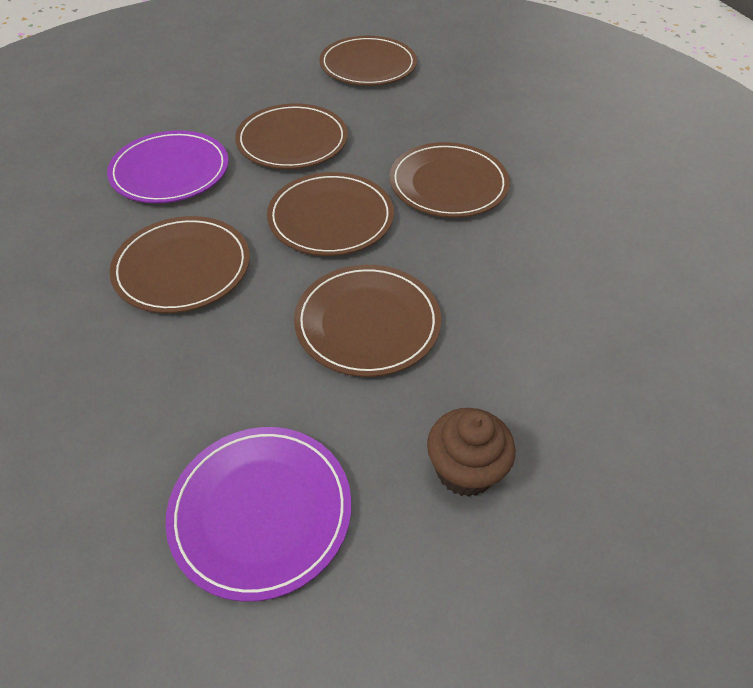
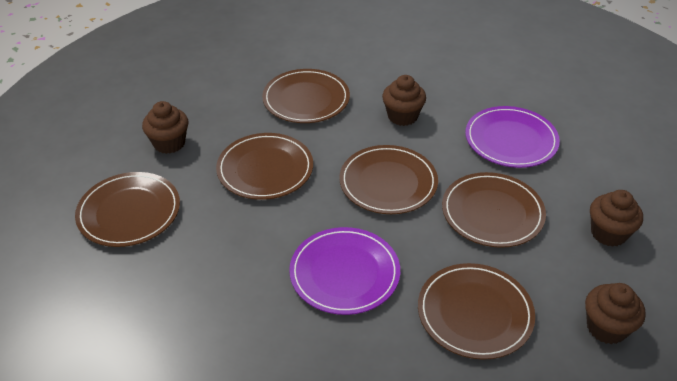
brown cupcake: 1 -> 4

